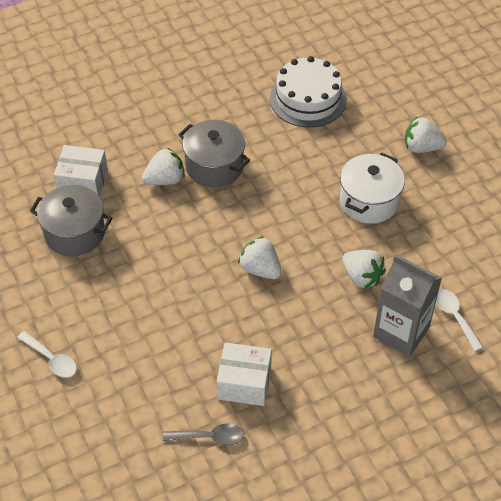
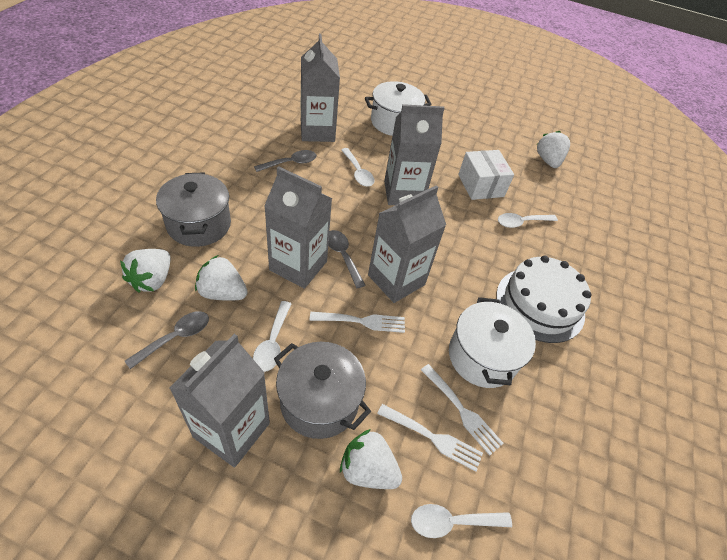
grey carton: 1 -> 5
grey spoon: 1 -> 3
white box: 2 -> 1
white fork: 0 -> 3
white pot: 1 -> 2
white spoon: 2 -> 4

